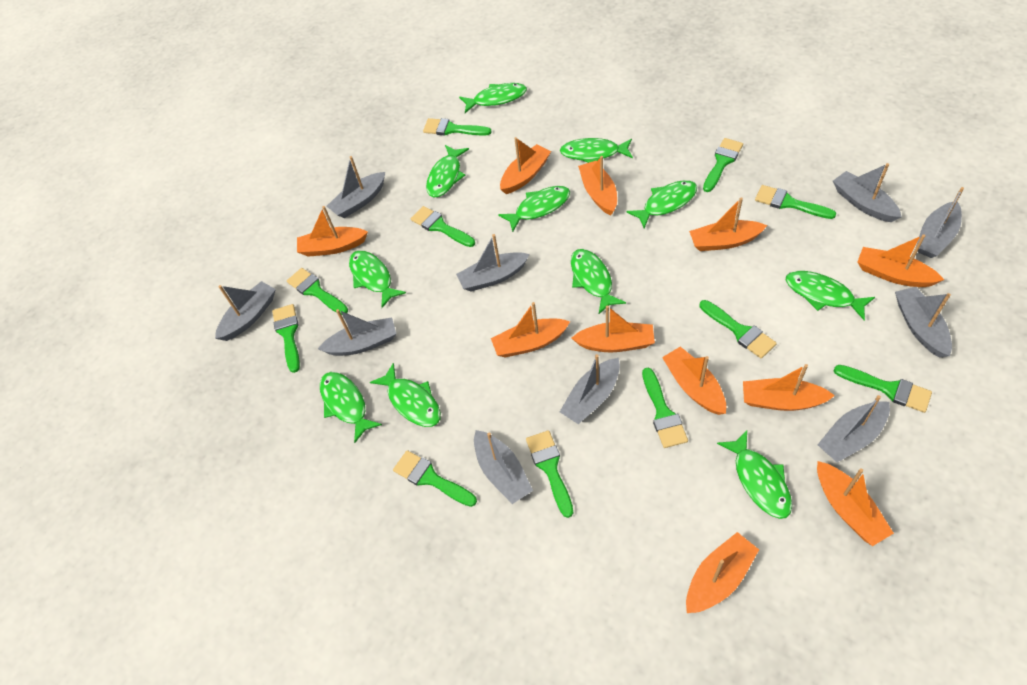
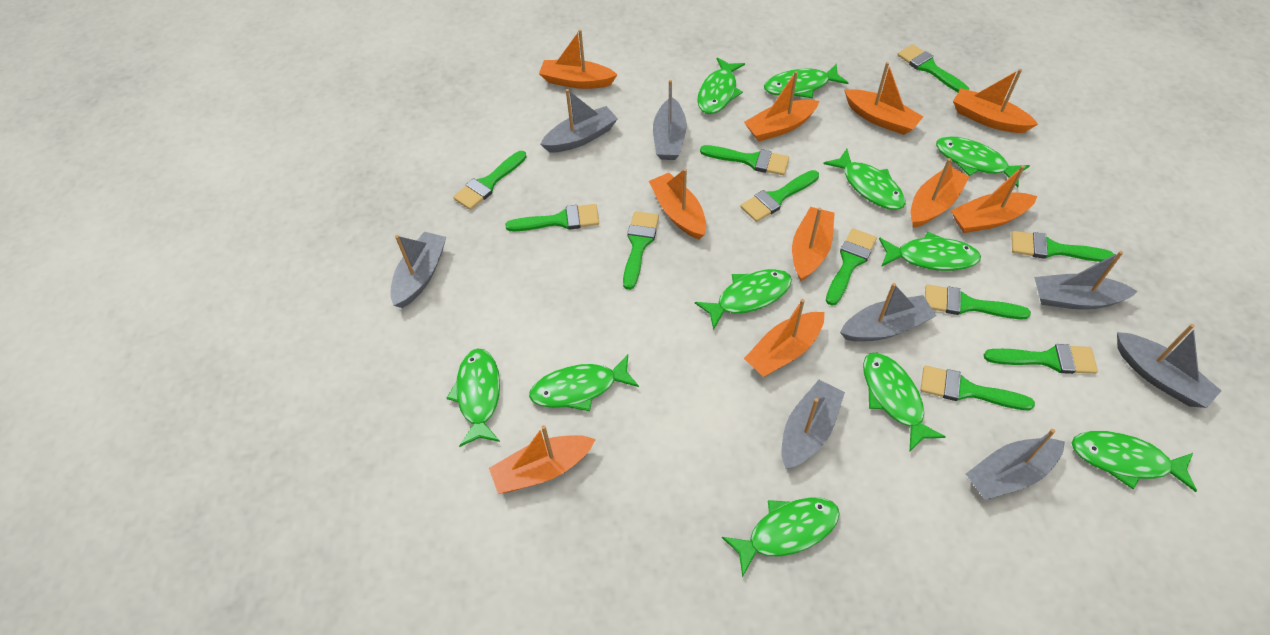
grey boat: 10 -> 8
orange boat: 11 -> 10

